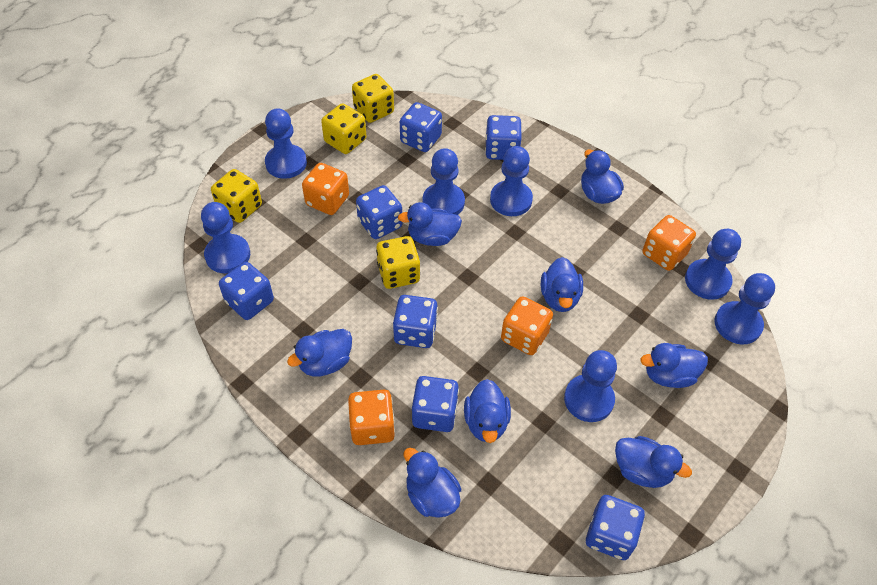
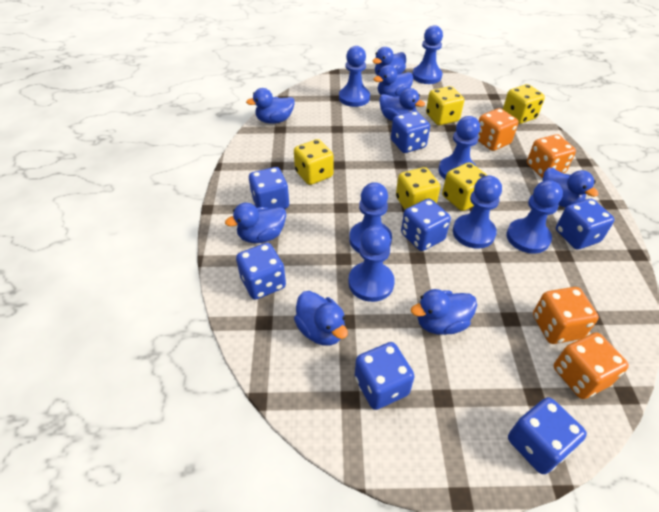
yellow dice: 4 -> 5

